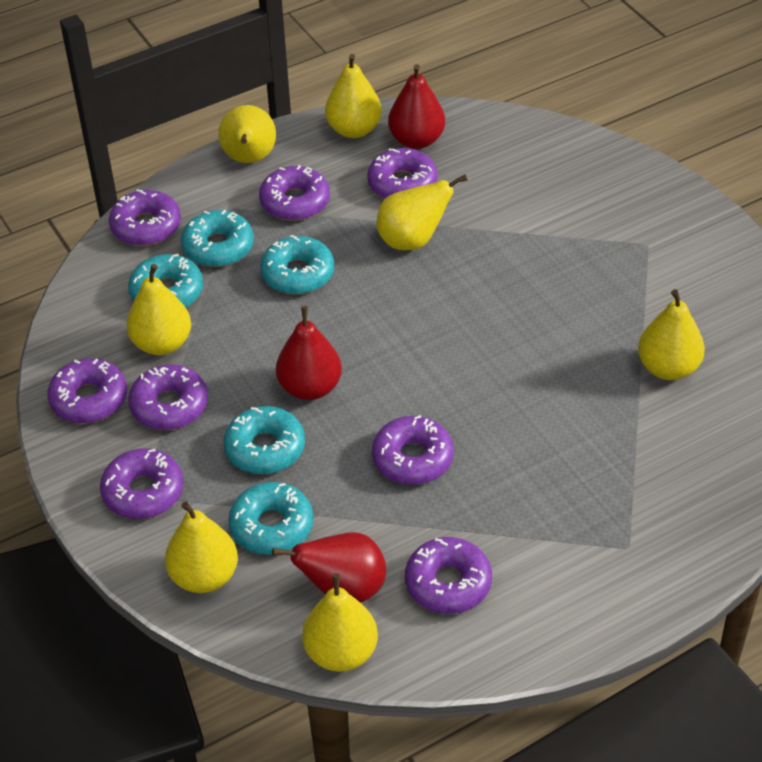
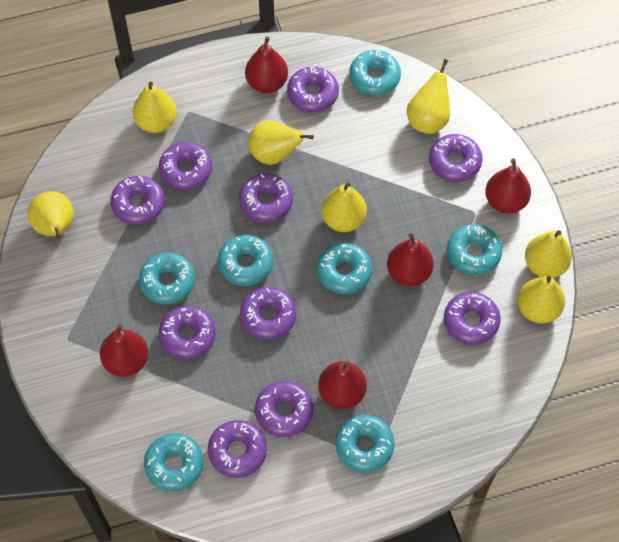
purple donut: 8 -> 10
red pear: 3 -> 5
turquoise donut: 5 -> 7

